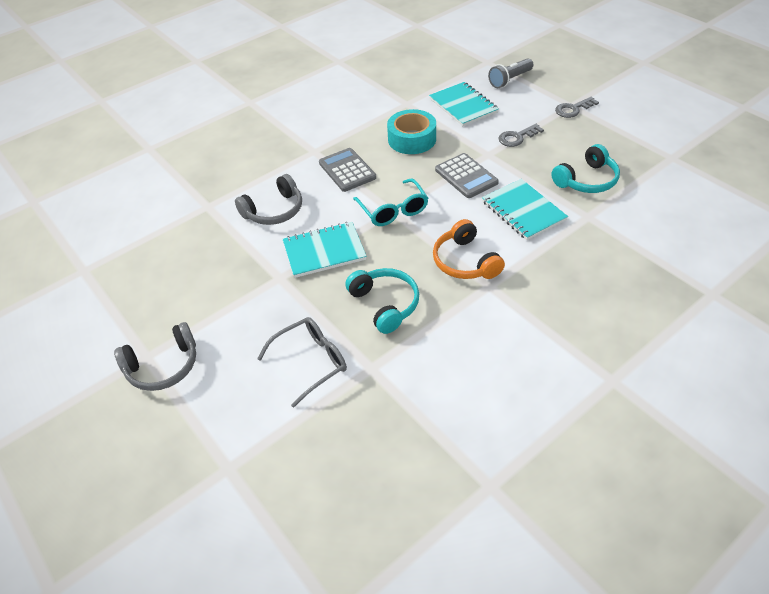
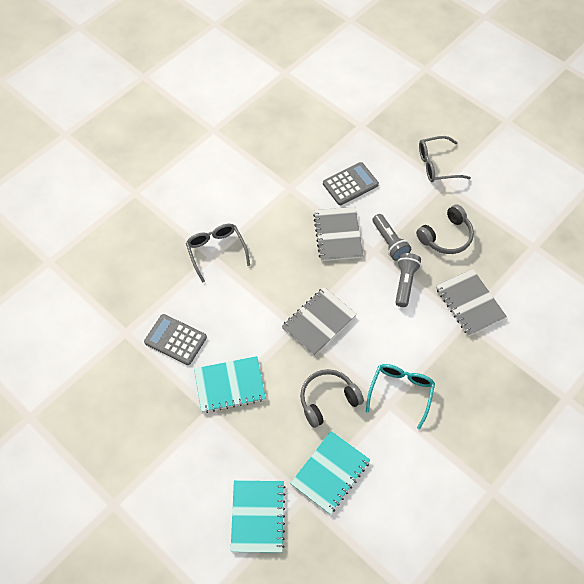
grey flashlight: 1 -> 2
grey glasses: 1 -> 2
grey key: 2 -> 0
grey notebook: 0 -> 3
orange headphones: 1 -> 0
turquoise headphones: 2 -> 0
turquoise tape: 1 -> 0

